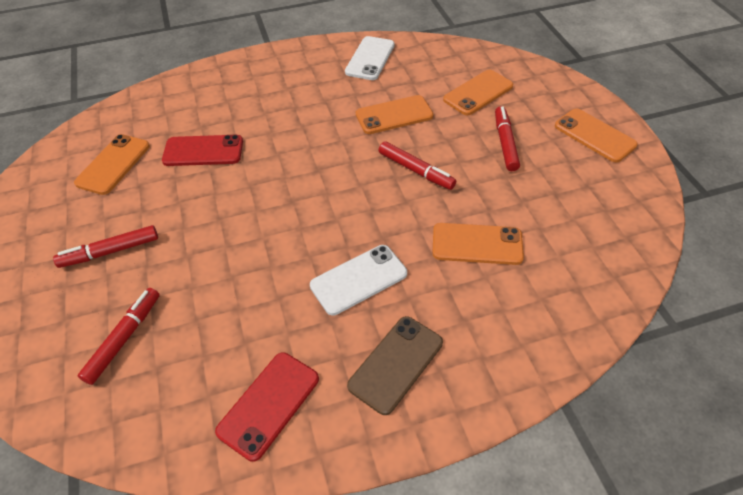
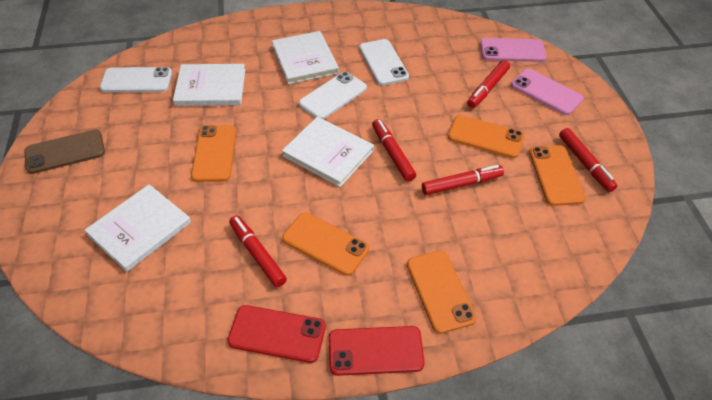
pink phone: 0 -> 2
red marker: 4 -> 5
white book: 0 -> 4
white phone: 2 -> 3

